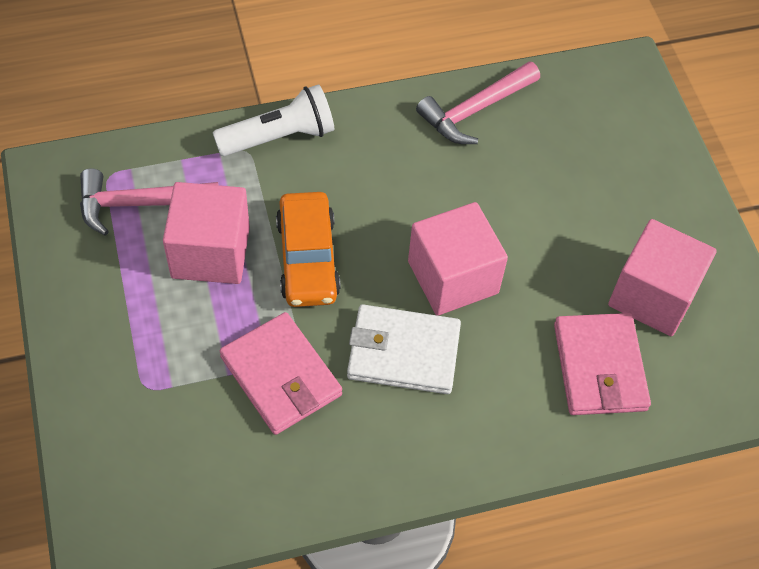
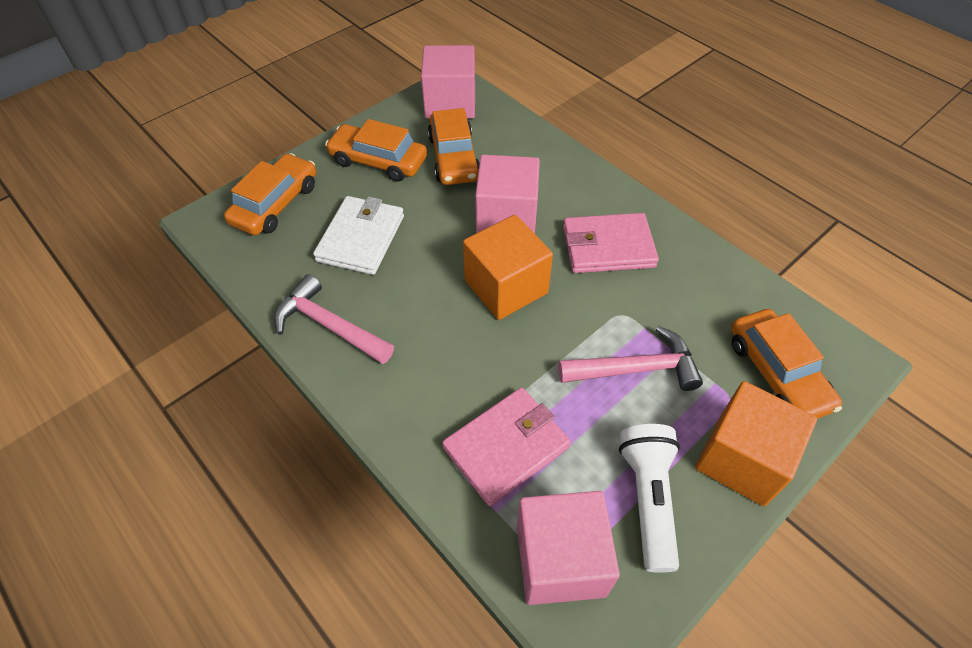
orange car: 1 -> 4
orange cube: 0 -> 2

